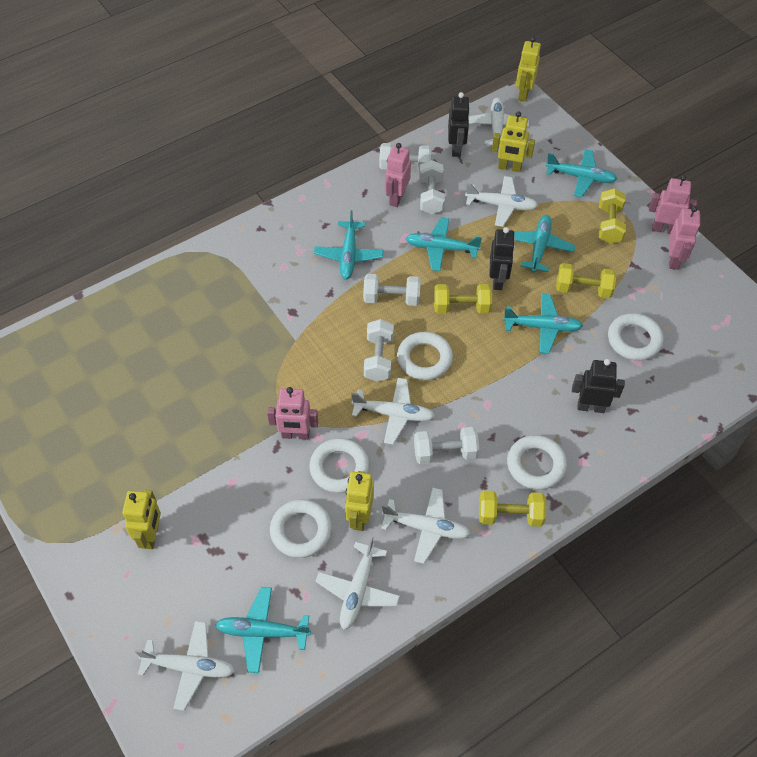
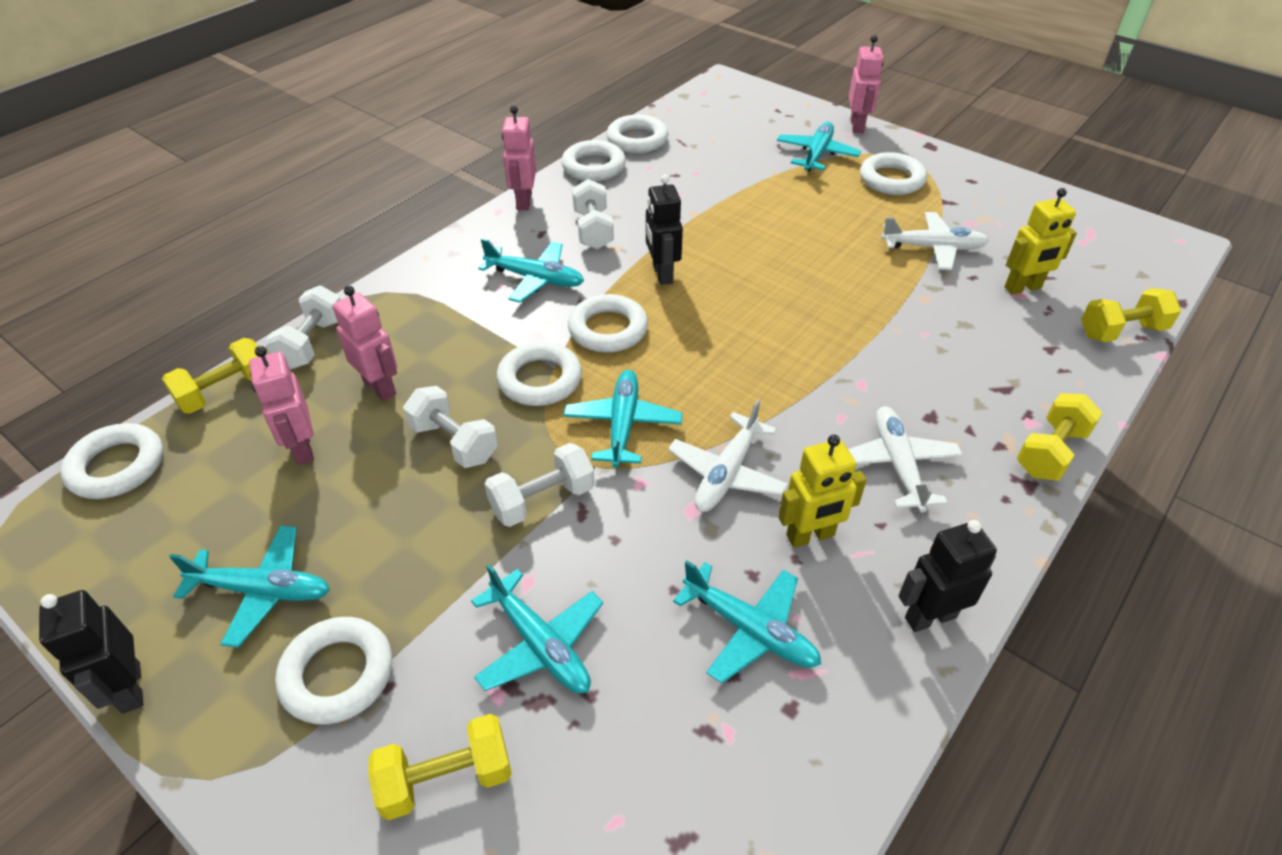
white dumbbell: 5 -> 4
white plane: 6 -> 3
white ring: 5 -> 7
yellow robot: 4 -> 2

